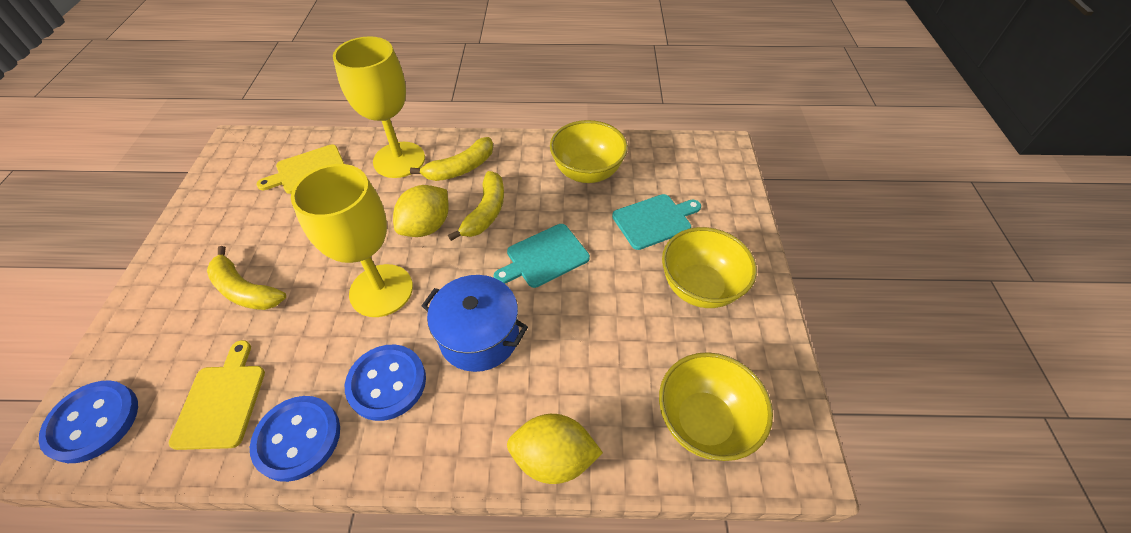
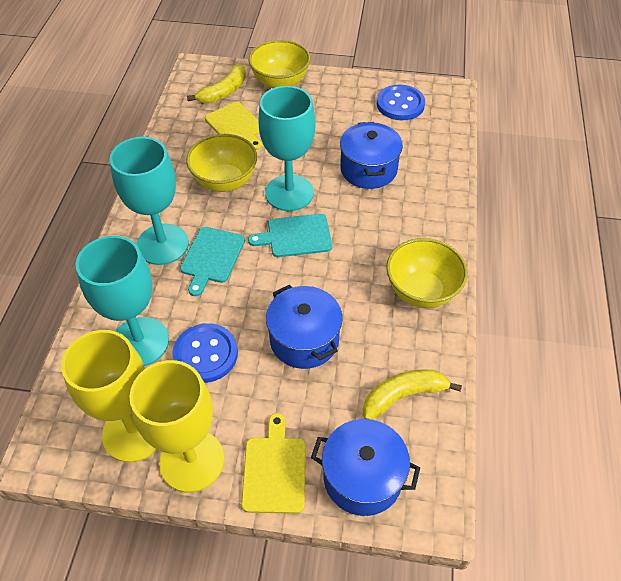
blue button: 3 -> 2
blue pot: 1 -> 3
turquoise goblet: 0 -> 3
yellow banana: 3 -> 2
yellow lemon: 2 -> 0

